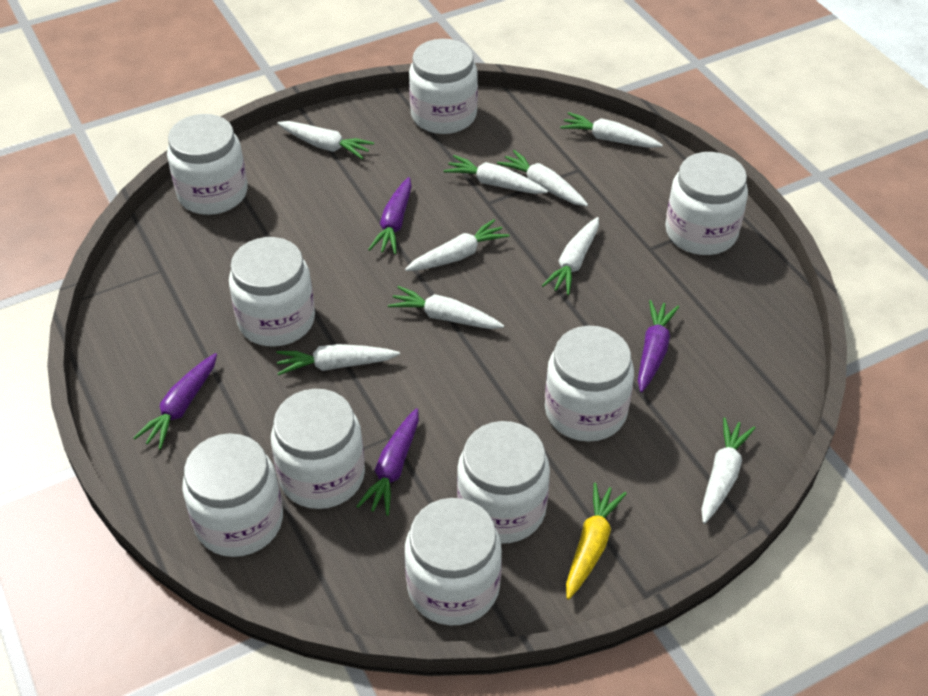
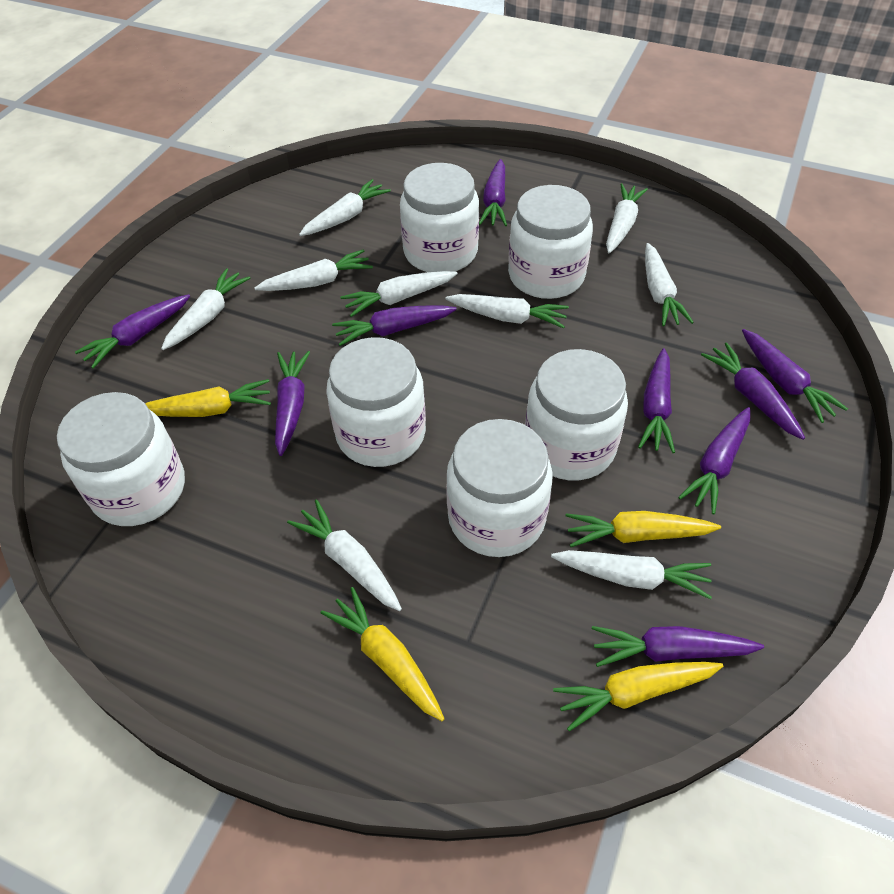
purple carrot: 4 -> 9
white jar: 9 -> 6
yellow carrot: 1 -> 4

